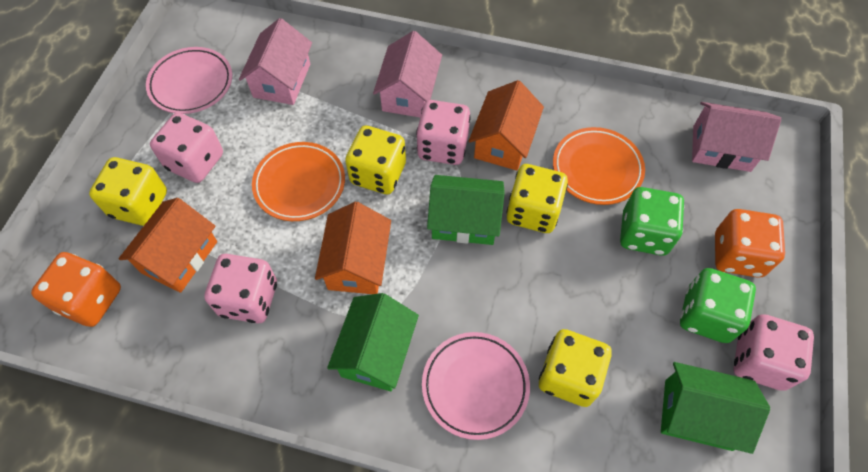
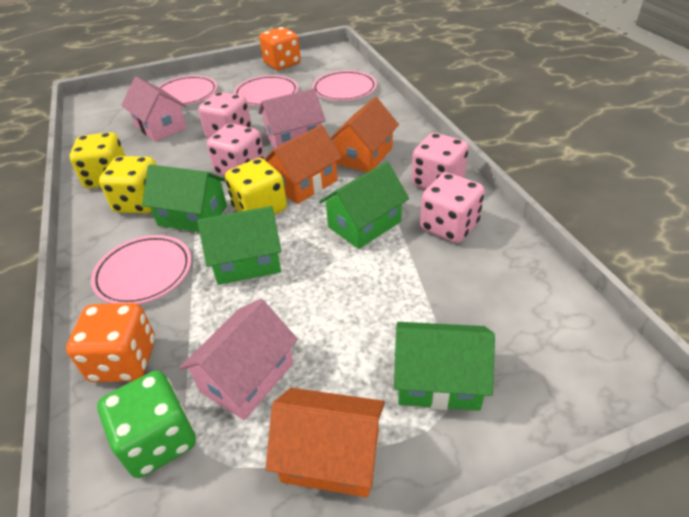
green dice: 2 -> 1
green house: 3 -> 4
orange plate: 2 -> 0
pink plate: 2 -> 4
yellow dice: 4 -> 3

